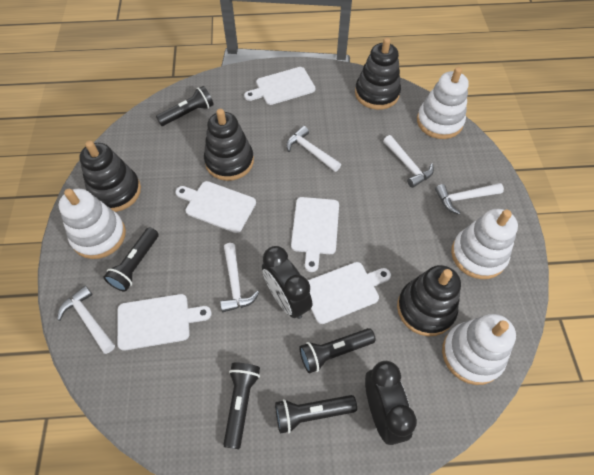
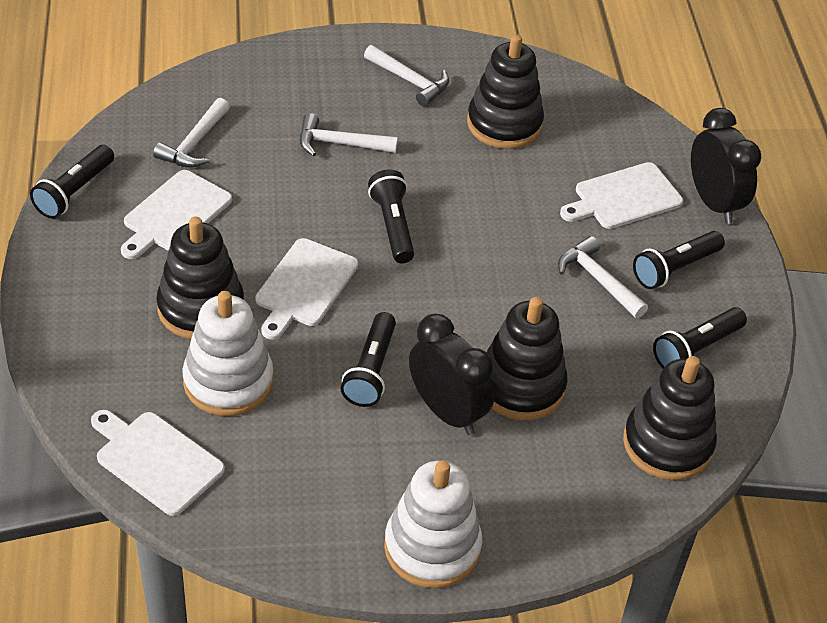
white cutting board: 5 -> 4
white hammer: 5 -> 4
white stacking toy: 4 -> 2

